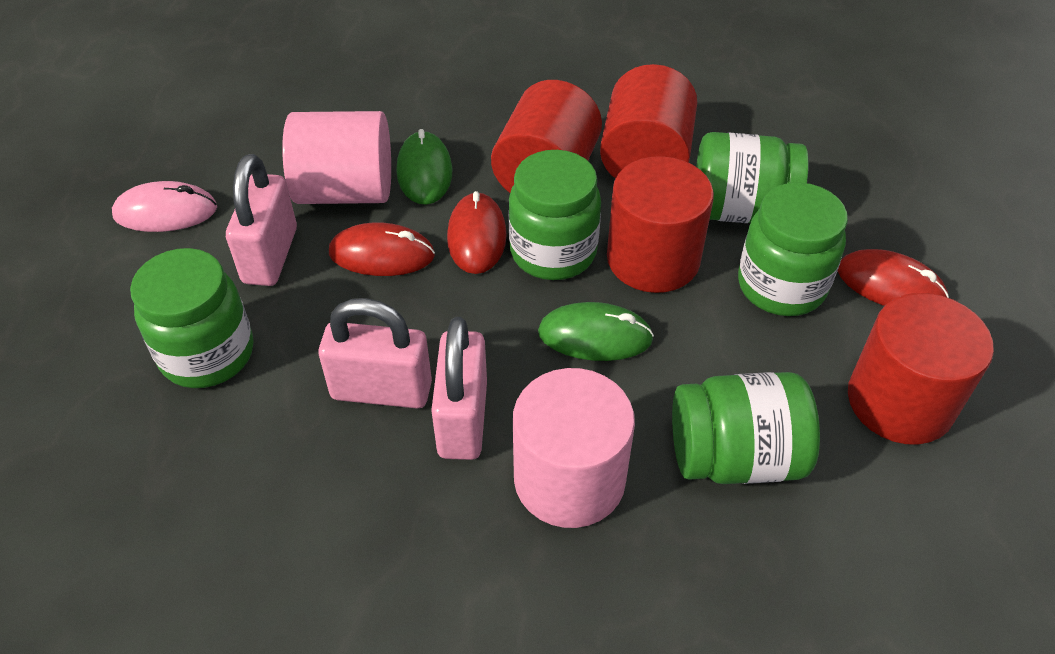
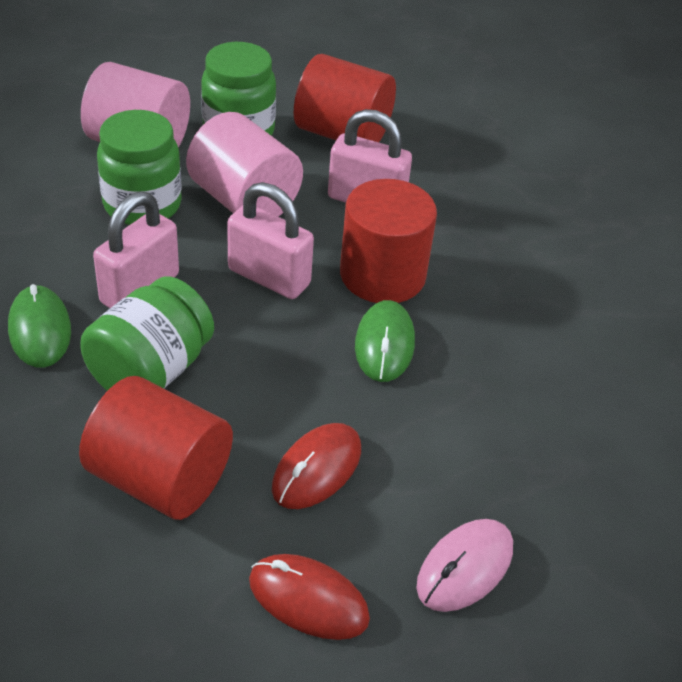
green jar: 5 -> 3
red cylinder: 4 -> 3
red mouse: 3 -> 2

